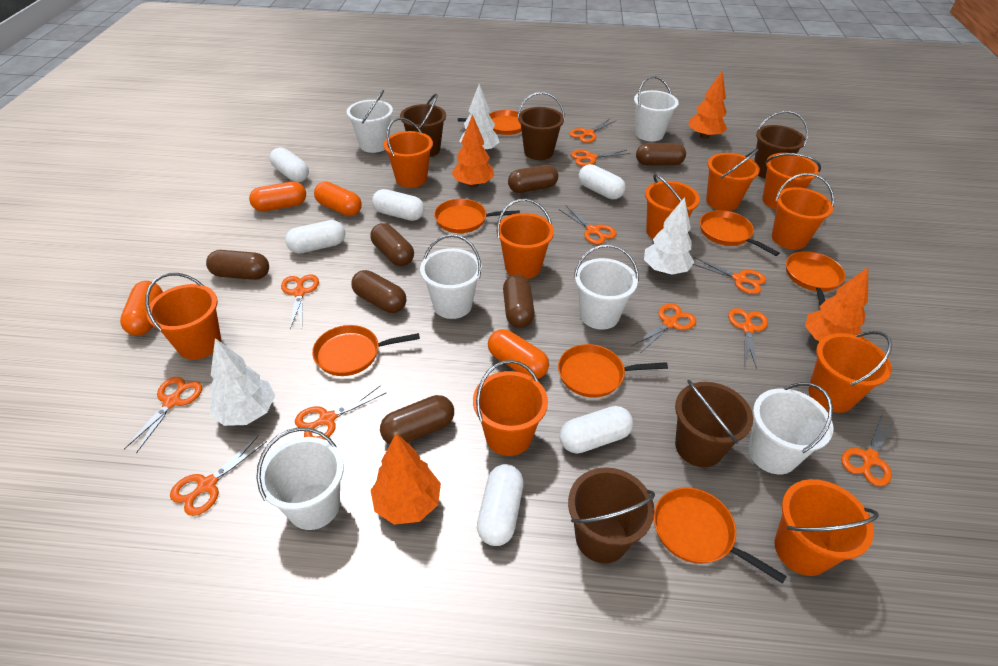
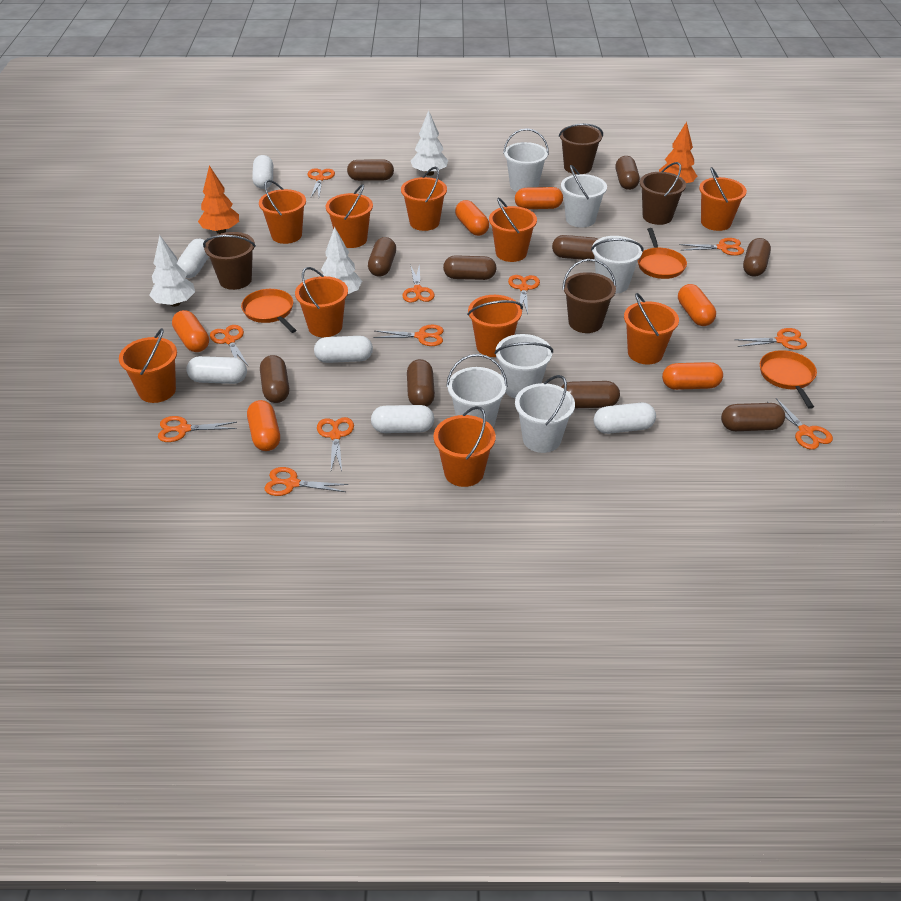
brown bucket: 5 -> 4
brown capsule: 7 -> 10
orange capsule: 4 -> 6
orange pan: 7 -> 3
orange tree: 4 -> 2

